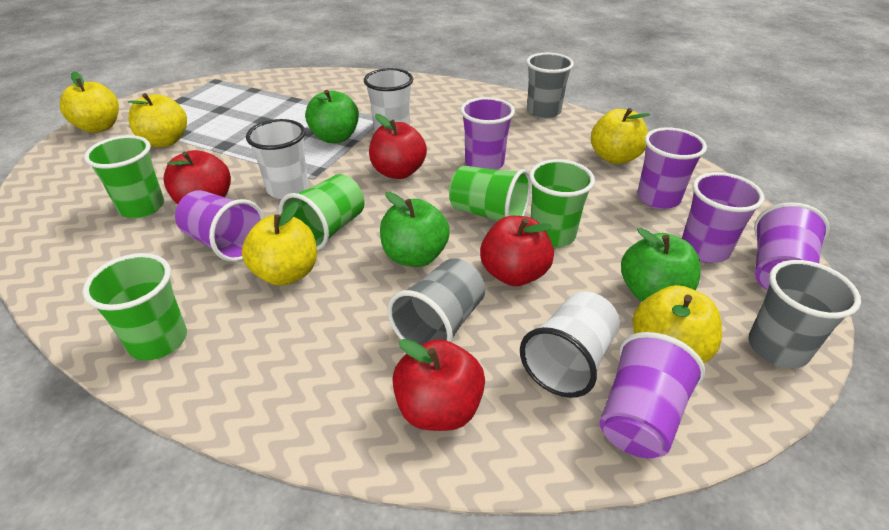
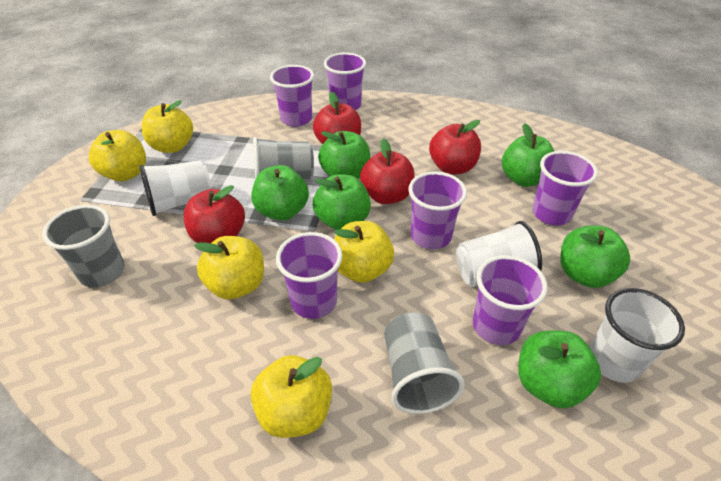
green apple: 3 -> 6
green cup: 5 -> 0

